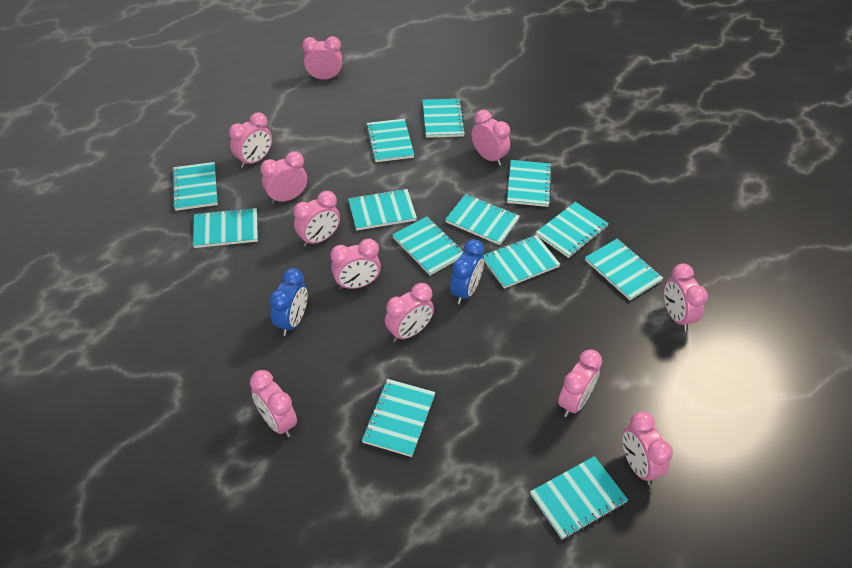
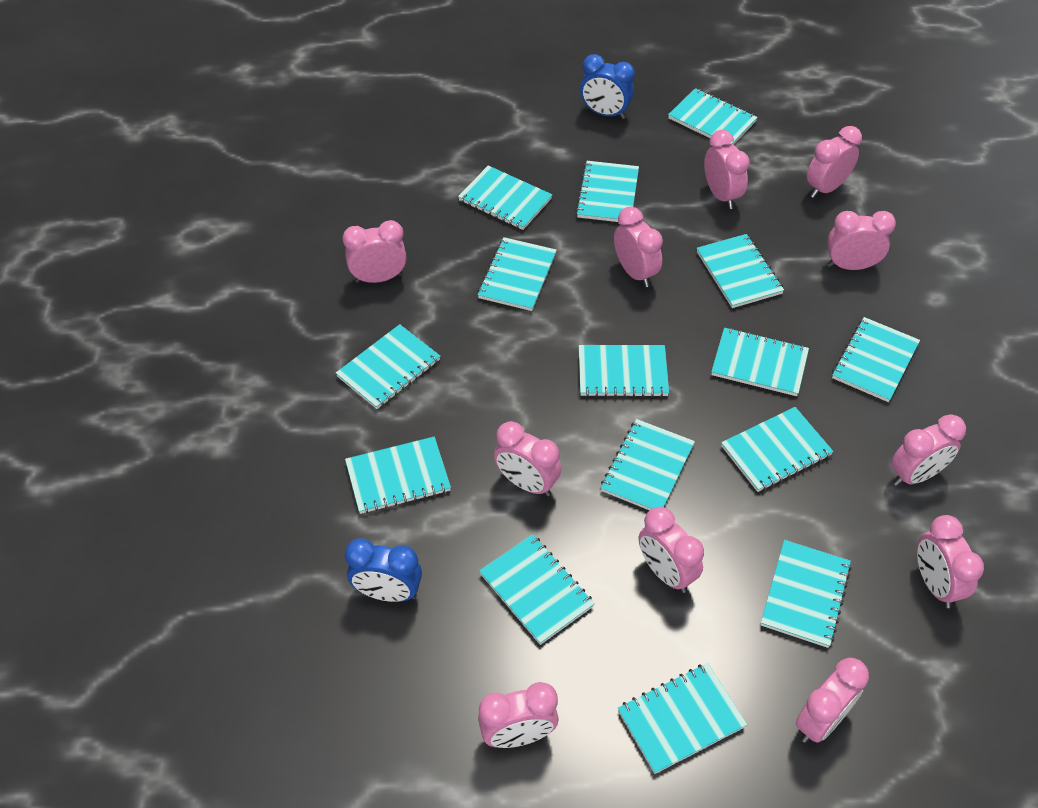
turquoise notebook: 13 -> 15

